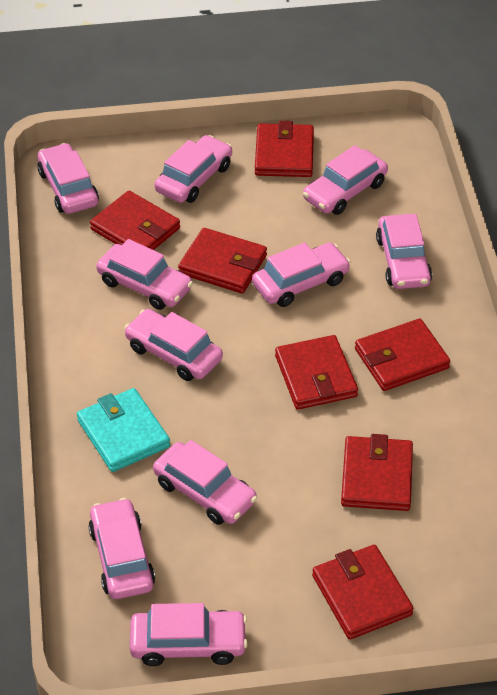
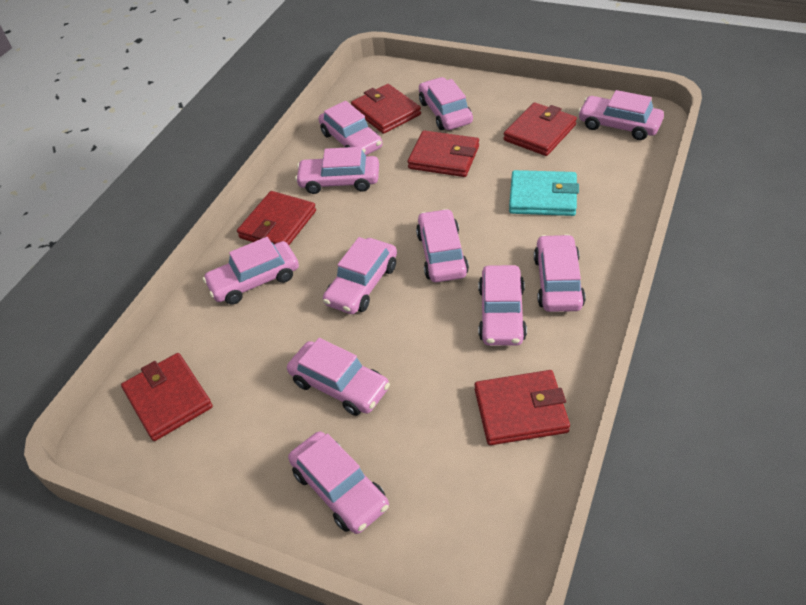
pink car: 10 -> 11
red wallet: 7 -> 6

